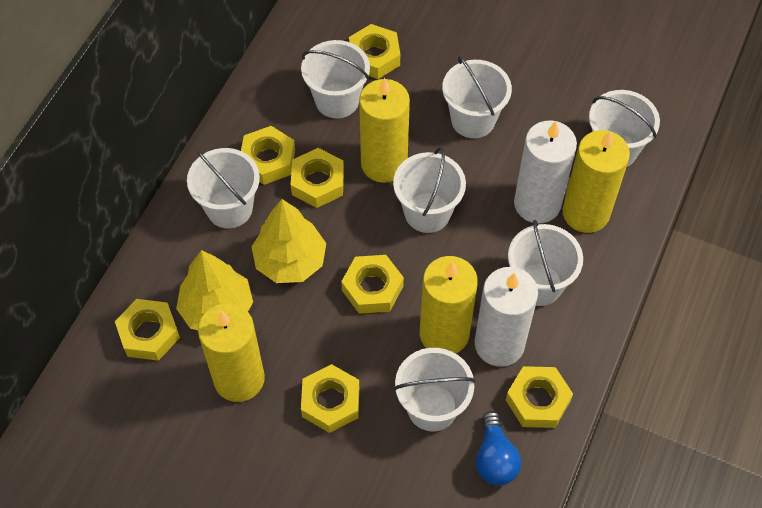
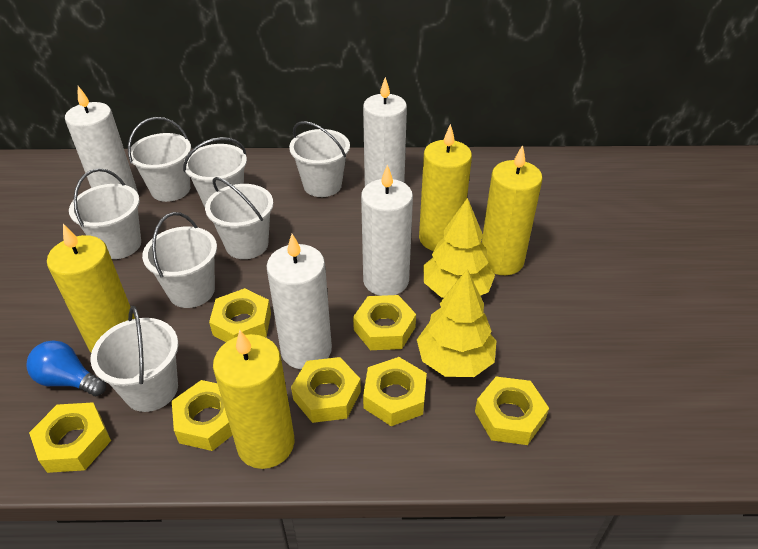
white candle: 2 -> 4

